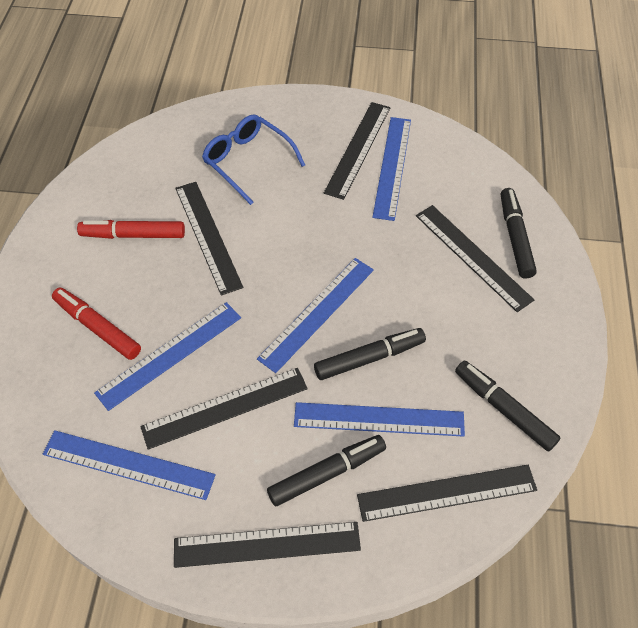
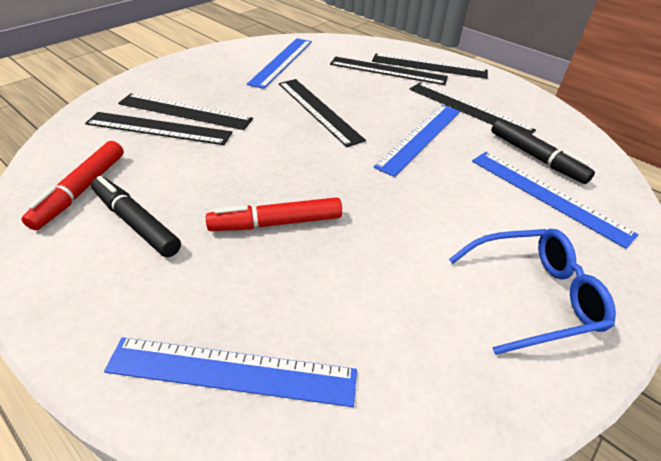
black marker: 4 -> 2
blue ruler: 5 -> 4

